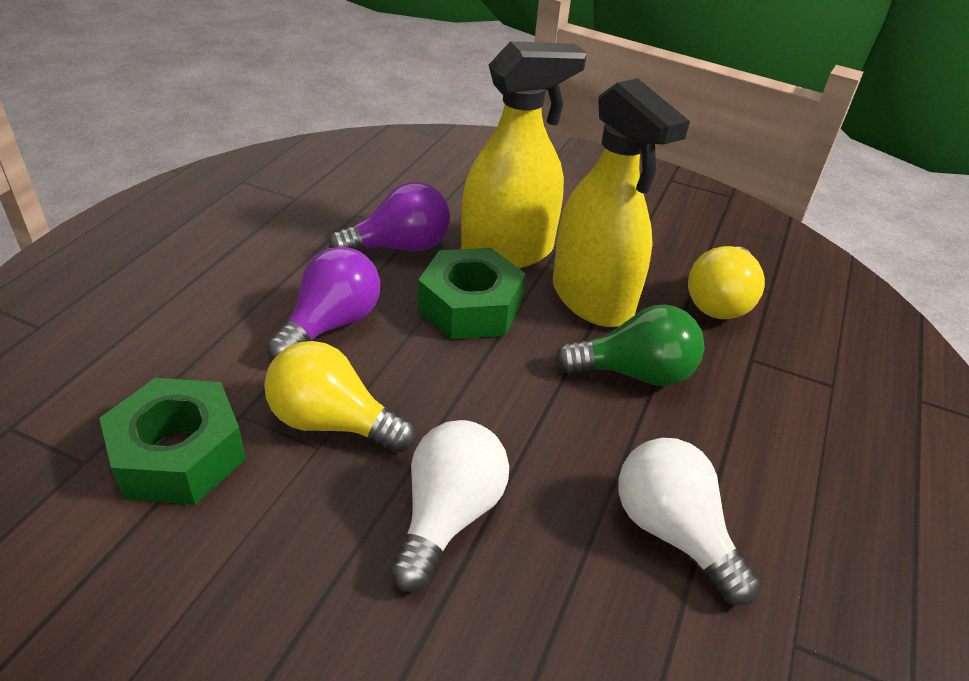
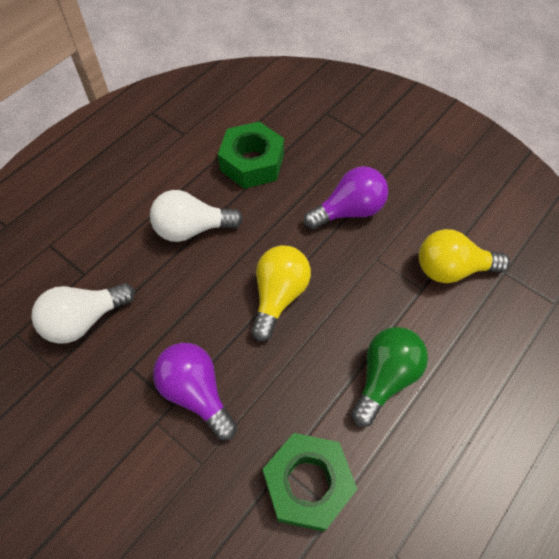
yellow spray bottle: 2 -> 0

